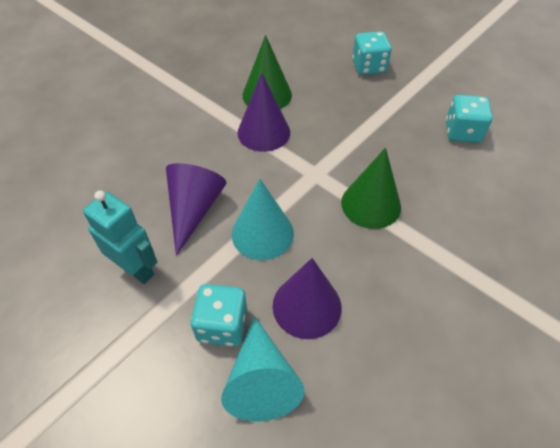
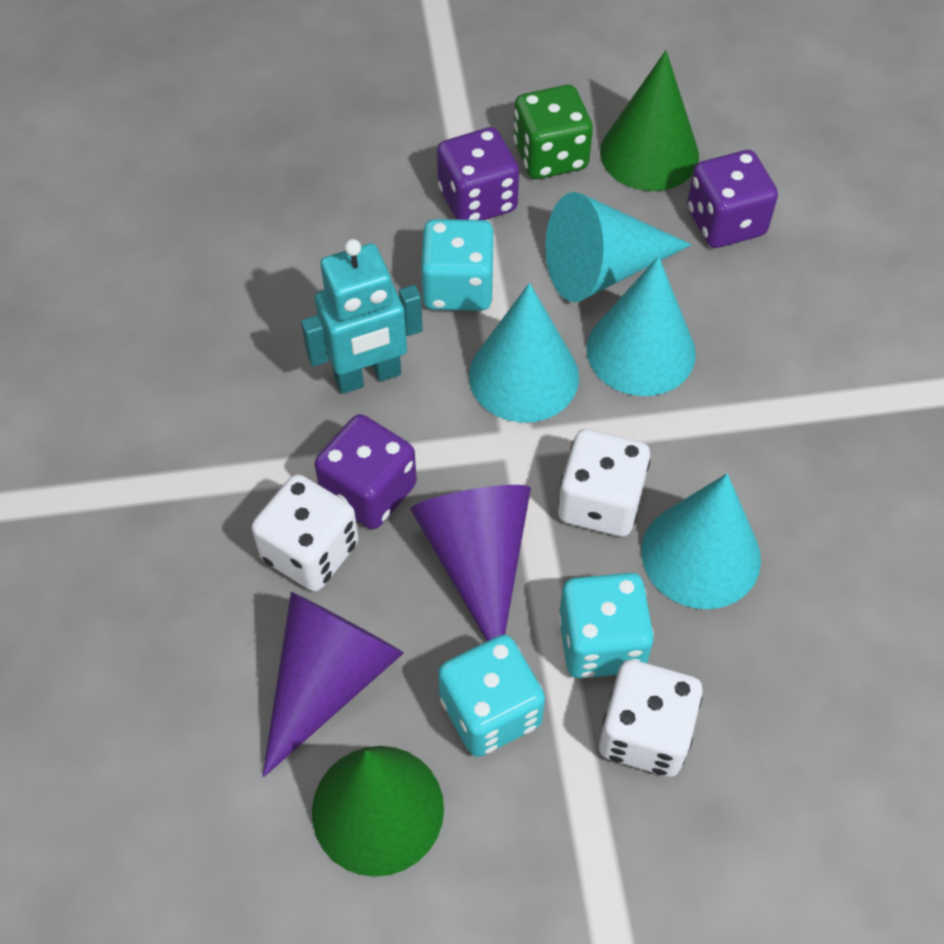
green dice: 0 -> 1
purple cone: 3 -> 2
purple dice: 0 -> 3
turquoise cone: 2 -> 4
white dice: 0 -> 3

